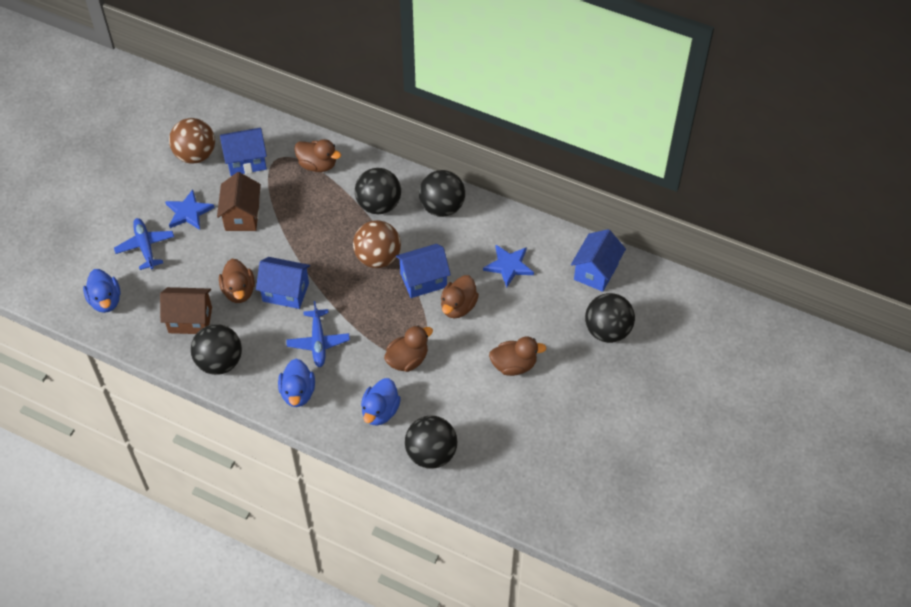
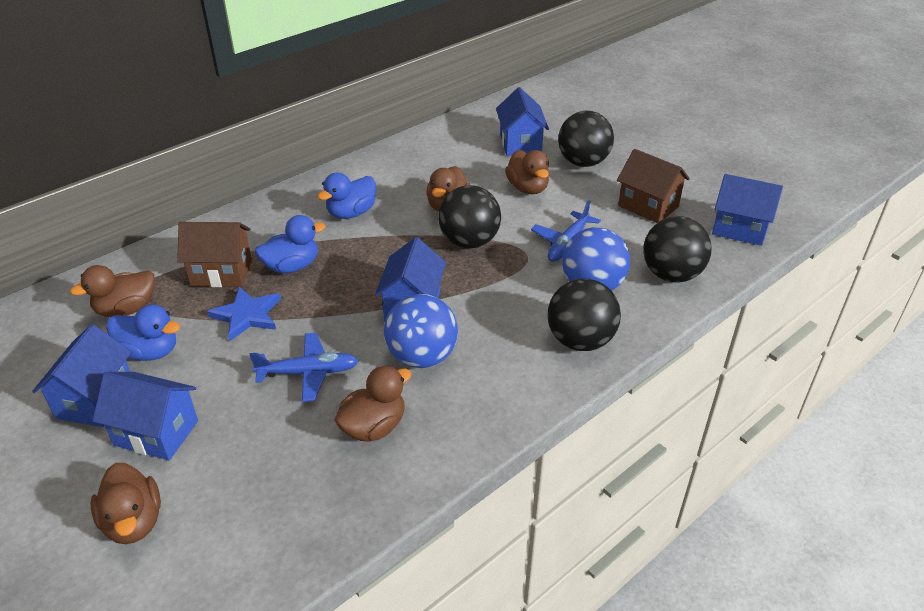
black ball: 5 -> 4
blue ball: 0 -> 2
blue house: 4 -> 5
blue star: 2 -> 1
brown ball: 2 -> 0

